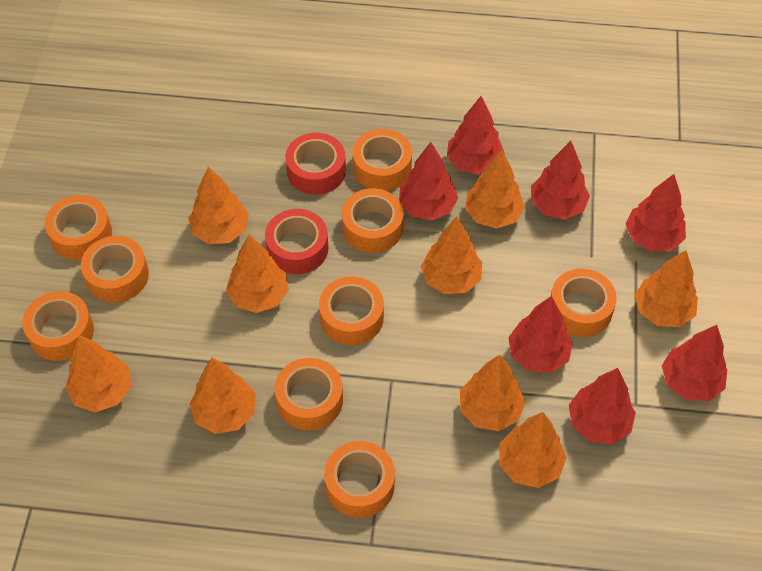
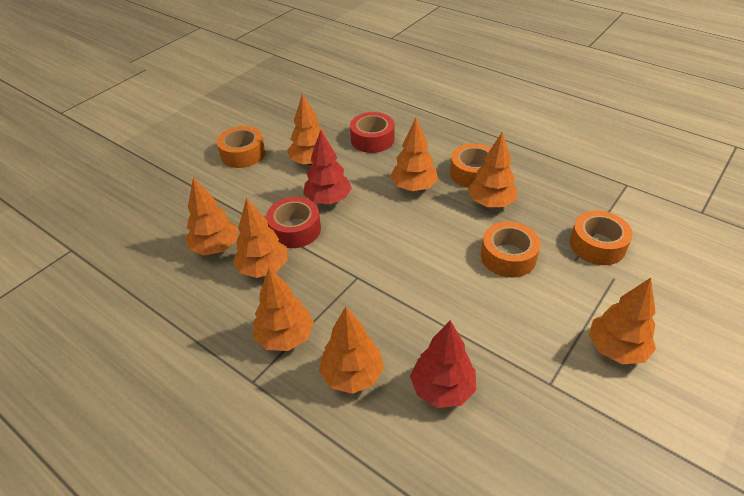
orange tape: 9 -> 4
orange tree: 9 -> 8
red tree: 7 -> 2

